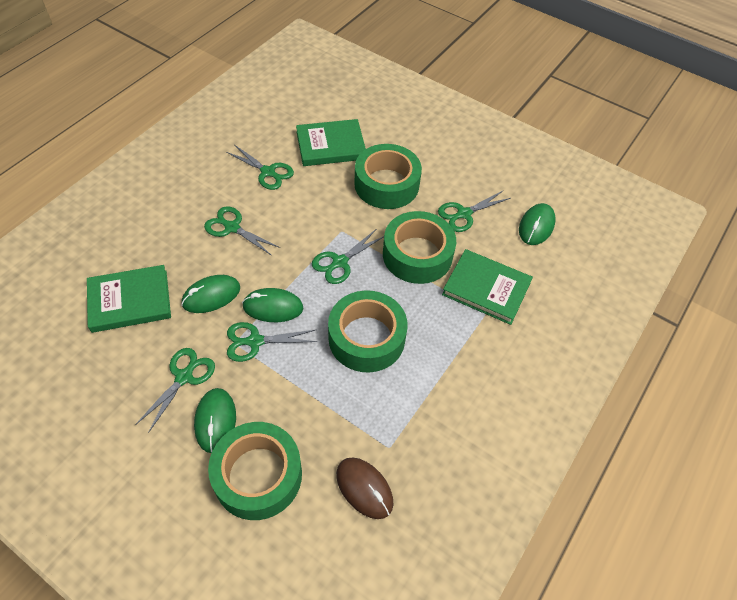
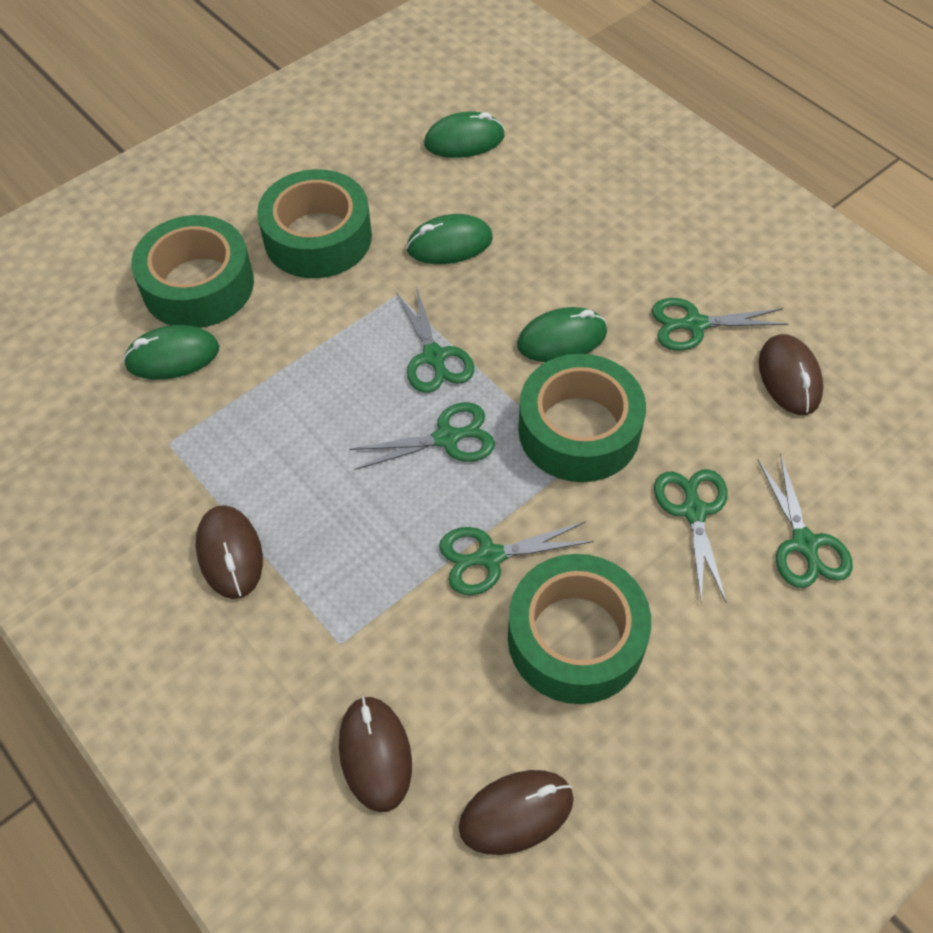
brown mouse: 1 -> 4
green book: 3 -> 0

